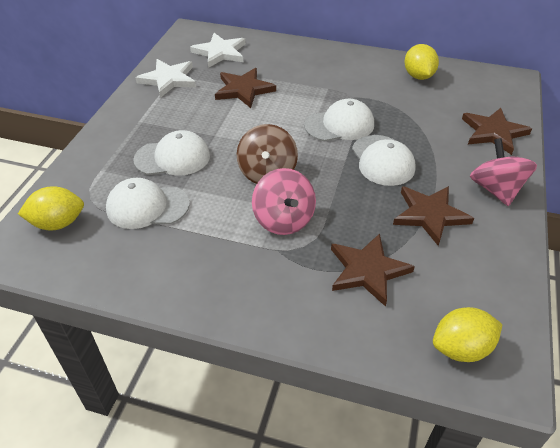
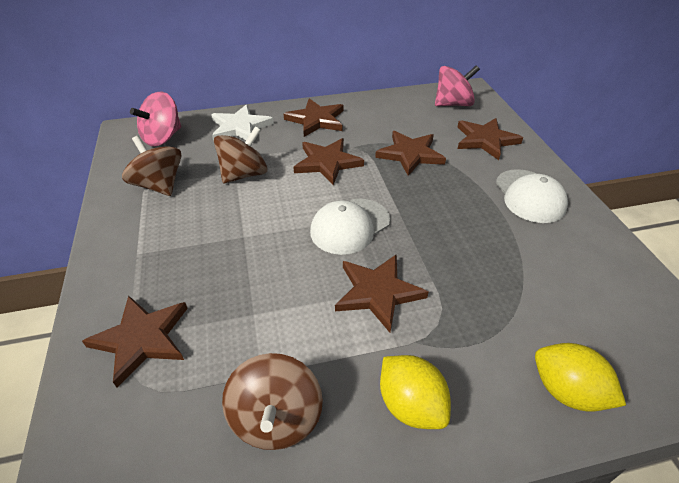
brown spinning top: 1 -> 3
brown star: 4 -> 6
white cap: 4 -> 2
white star: 2 -> 1
yellow lemon: 3 -> 2

